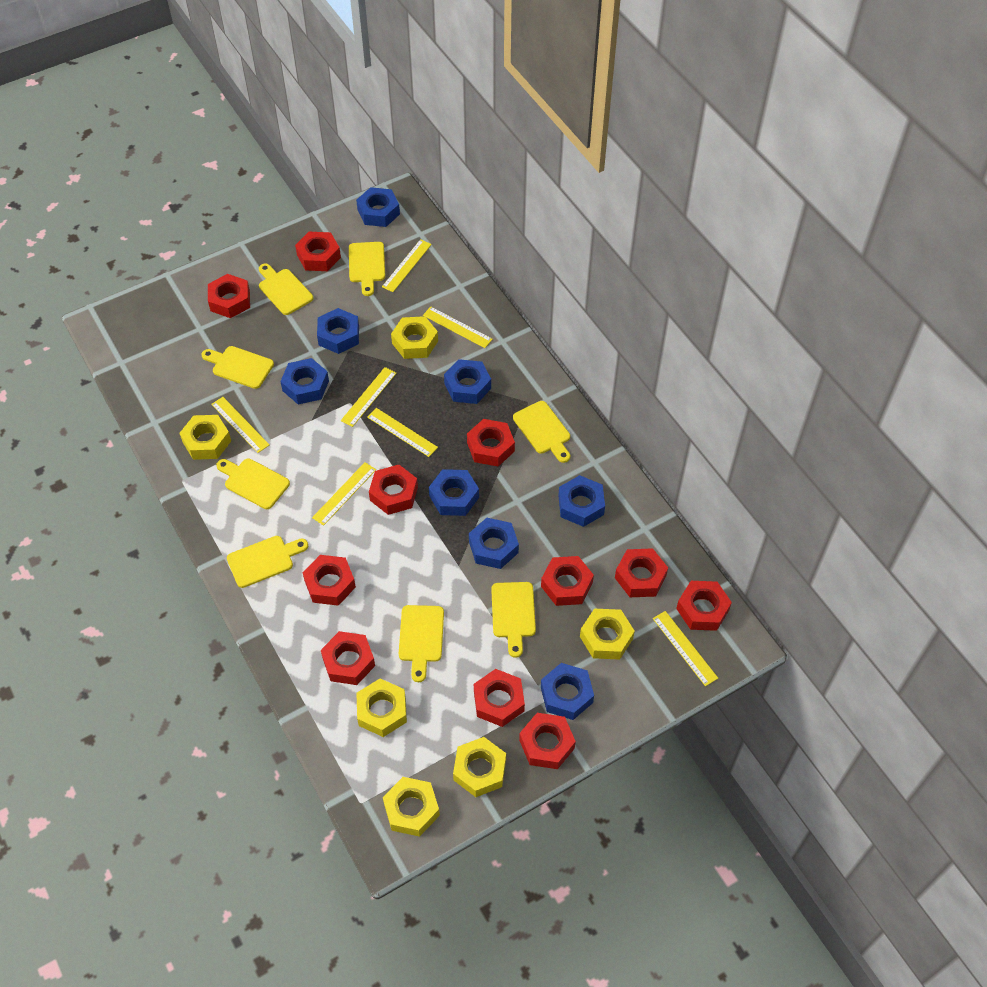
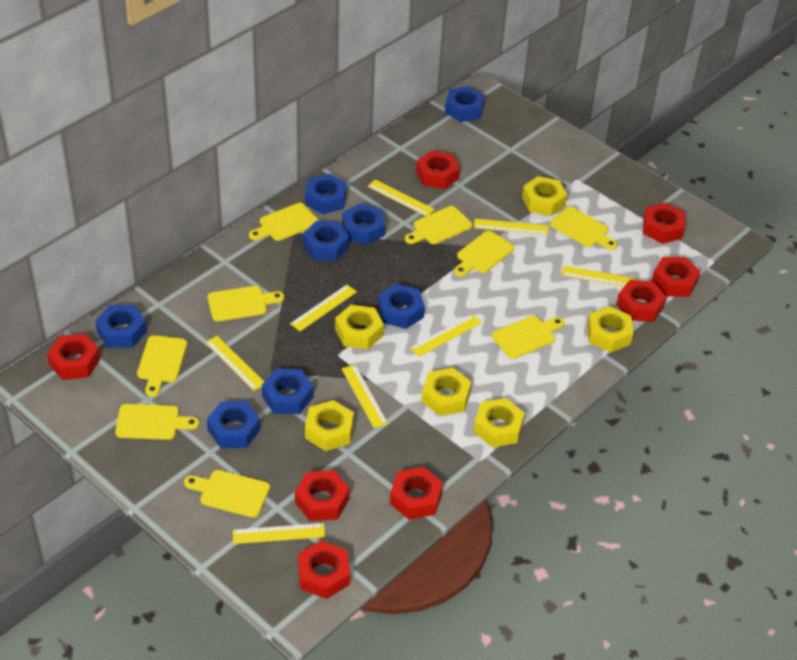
red nut: 11 -> 8
yellow cutting board: 8 -> 9
yellow ruler: 7 -> 8

